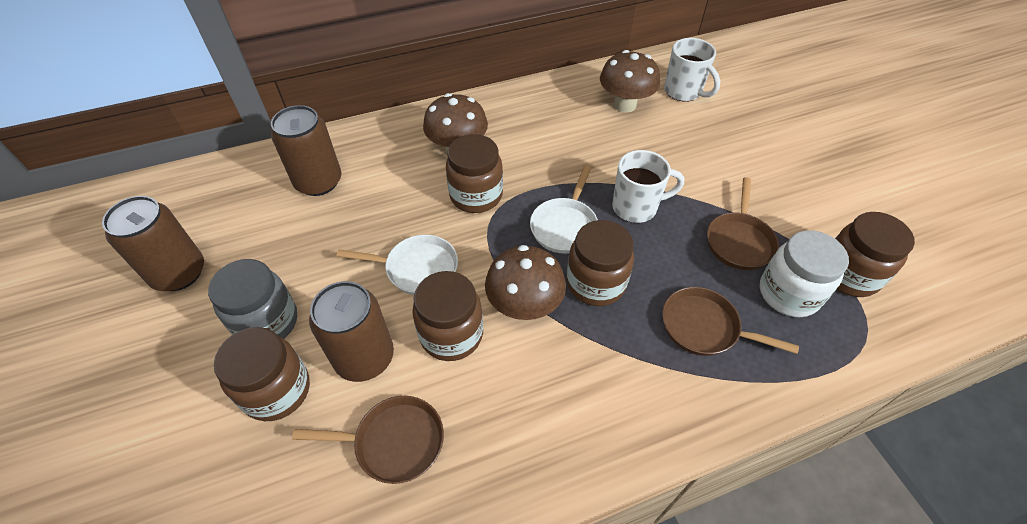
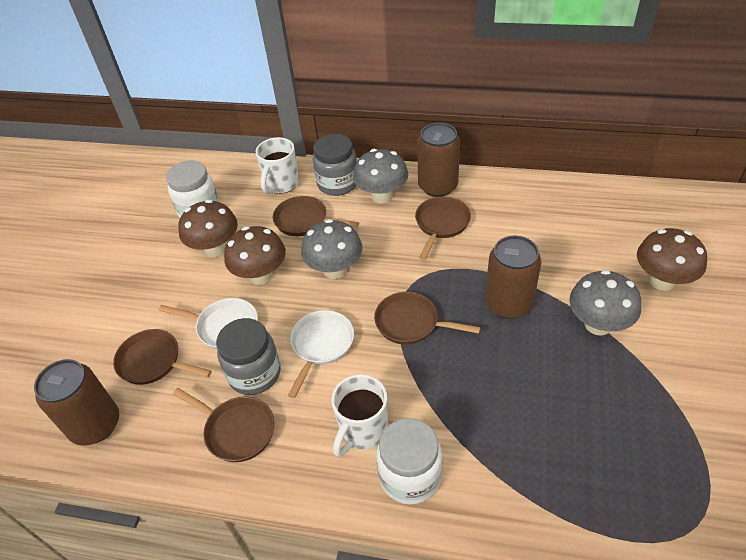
brown jar: 5 -> 0
brown pan: 3 -> 5
grey jar: 1 -> 2
grey mushroom: 0 -> 3
white jar: 1 -> 2

